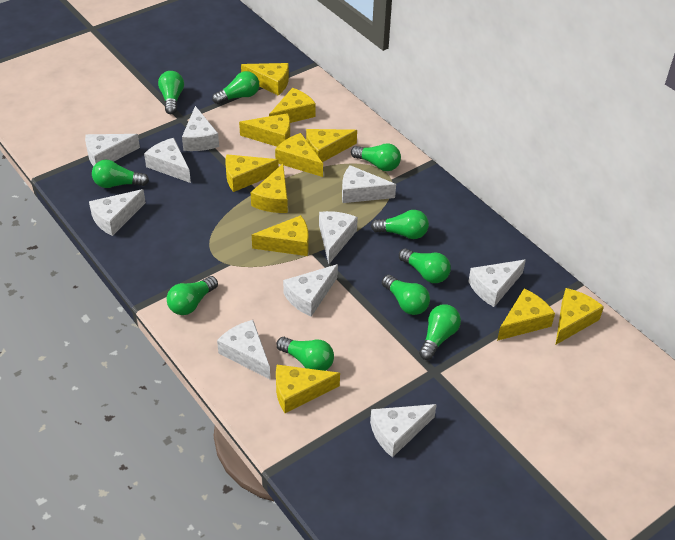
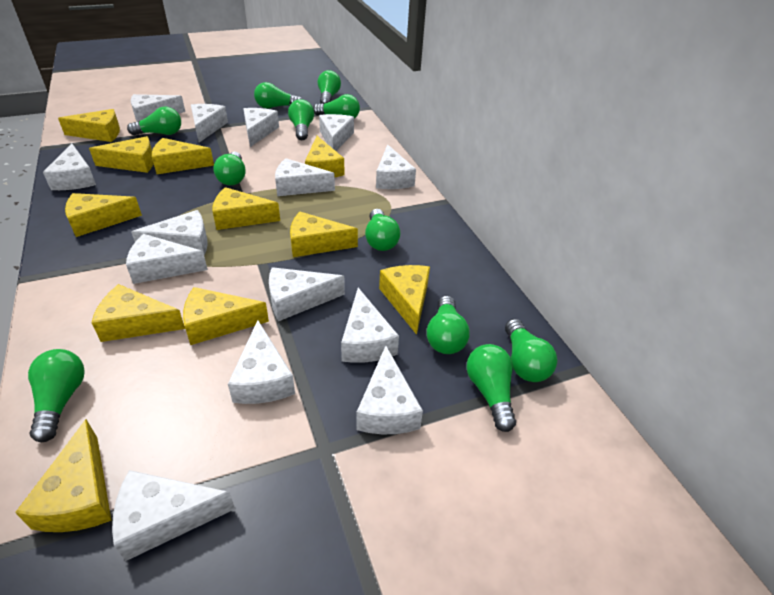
green light bulb: 10 -> 11
white cheese: 10 -> 14

